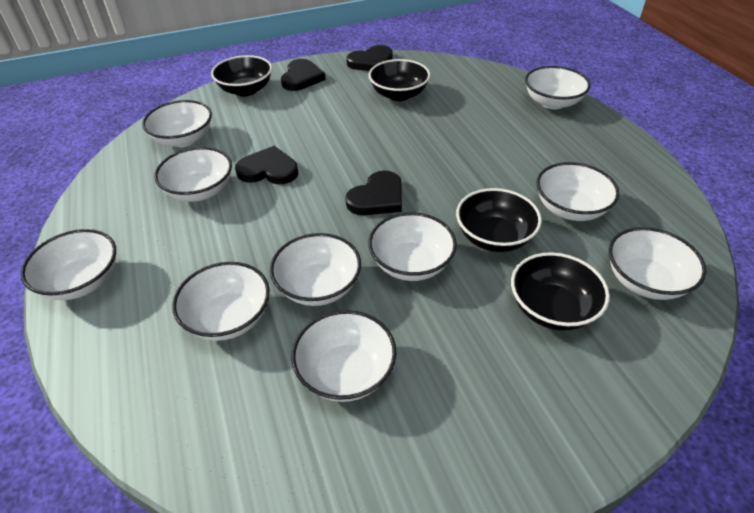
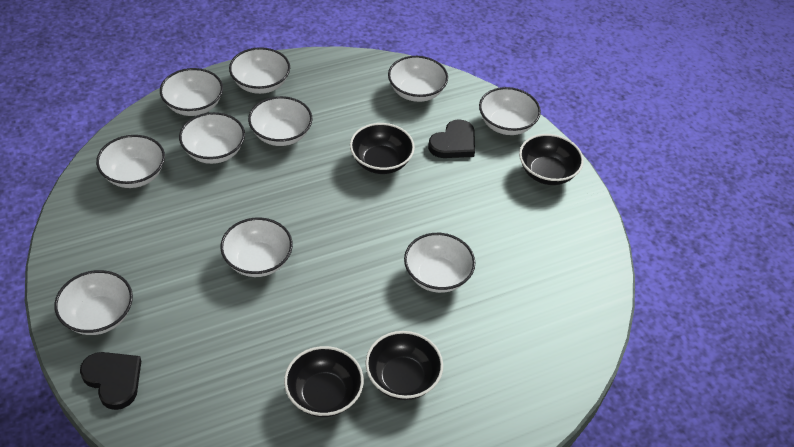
black heart: 4 -> 2

